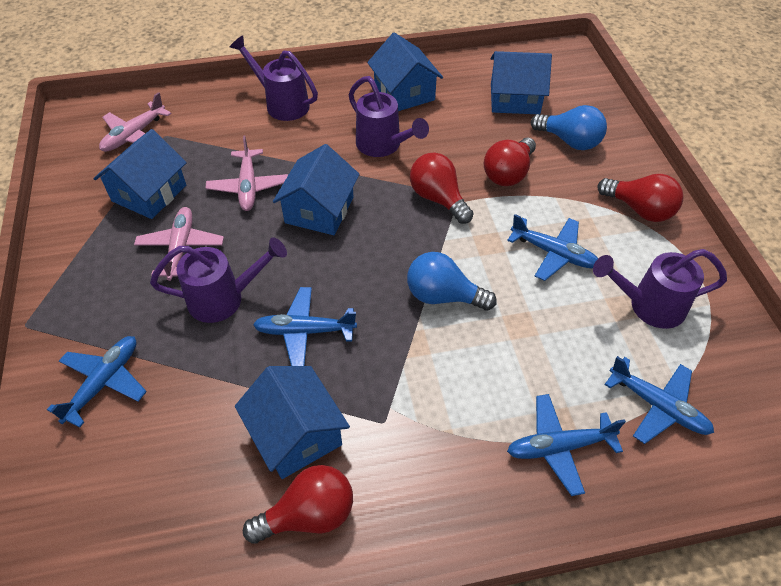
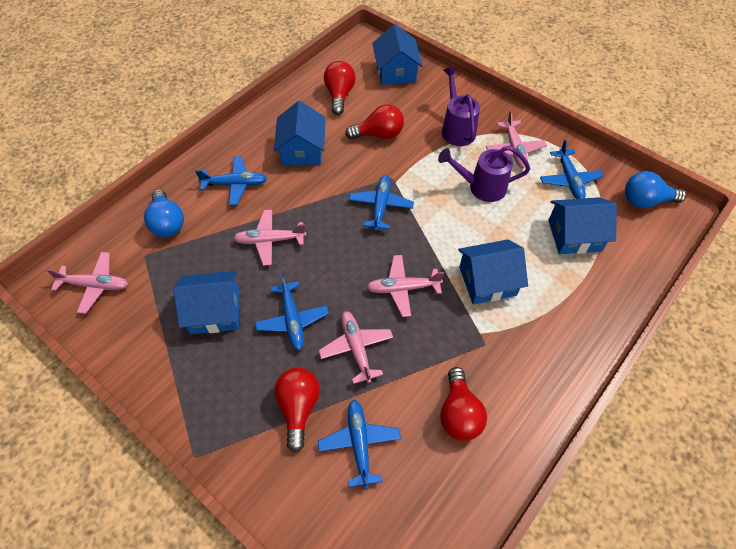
pink plane: 3 -> 5
purple watering can: 4 -> 2

